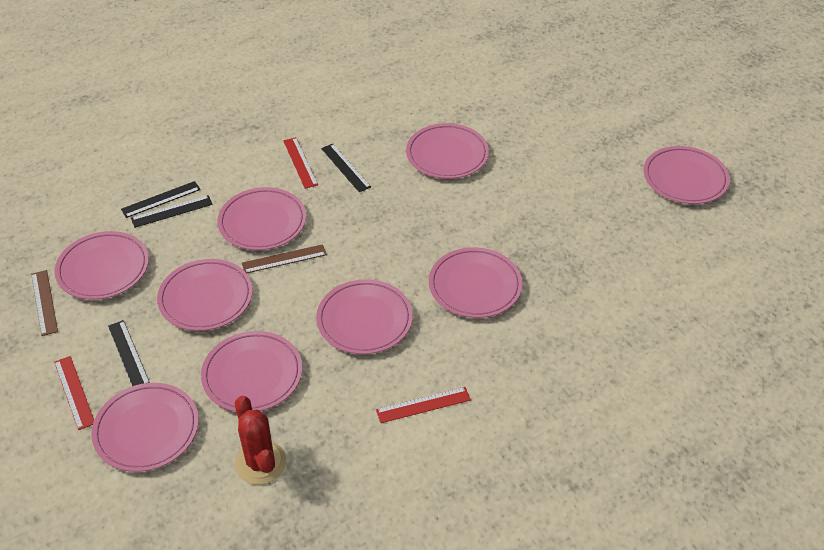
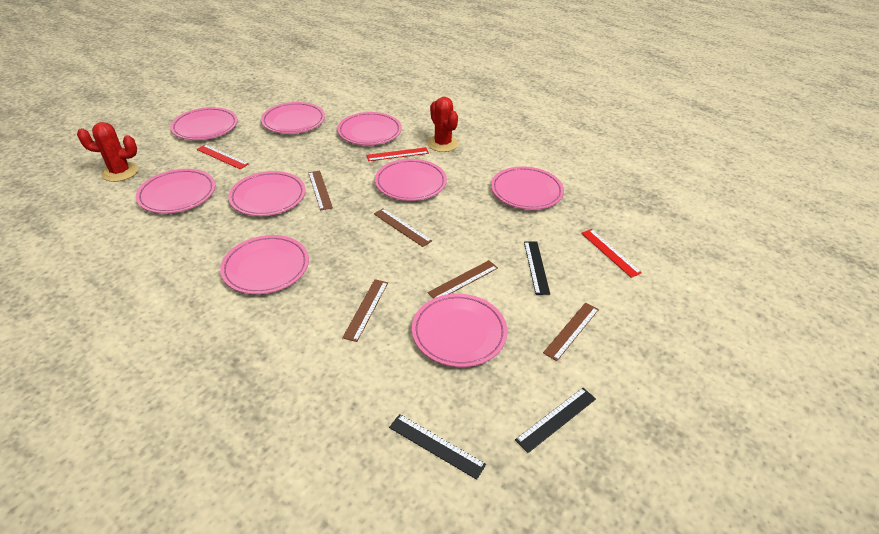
black ruler: 4 -> 3
brown ruler: 2 -> 5
red cactus: 1 -> 2

